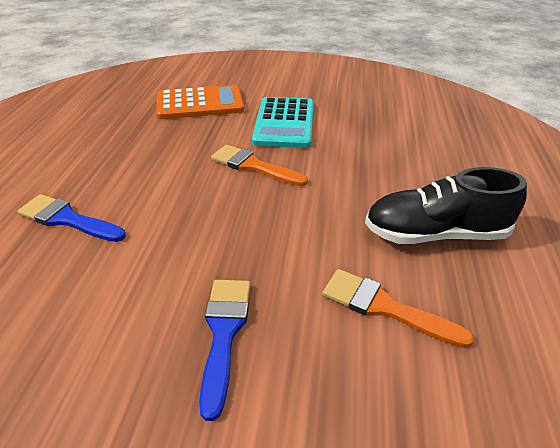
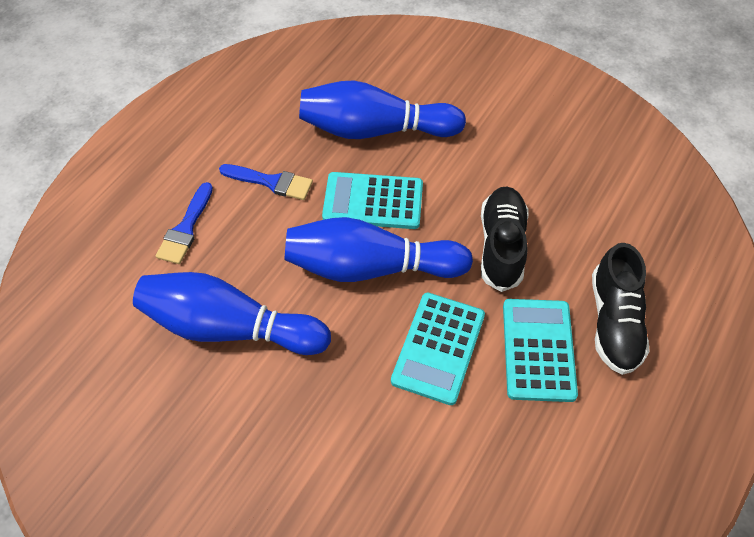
black shoe: 1 -> 2
blue bowling pin: 0 -> 3
orange brush: 2 -> 0
orange calculator: 1 -> 0
turquoise calculator: 1 -> 3

